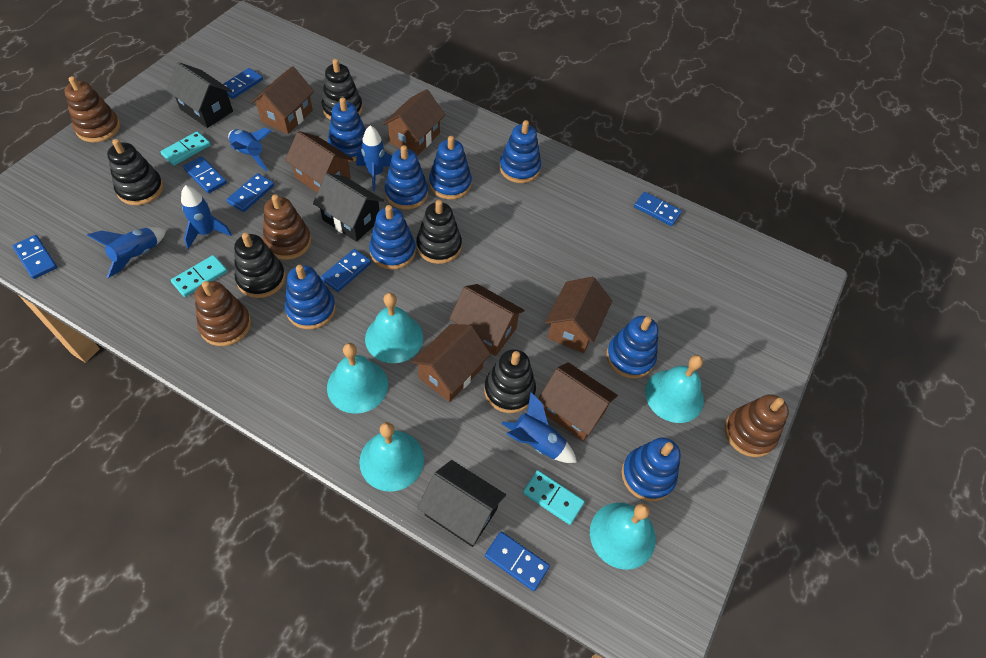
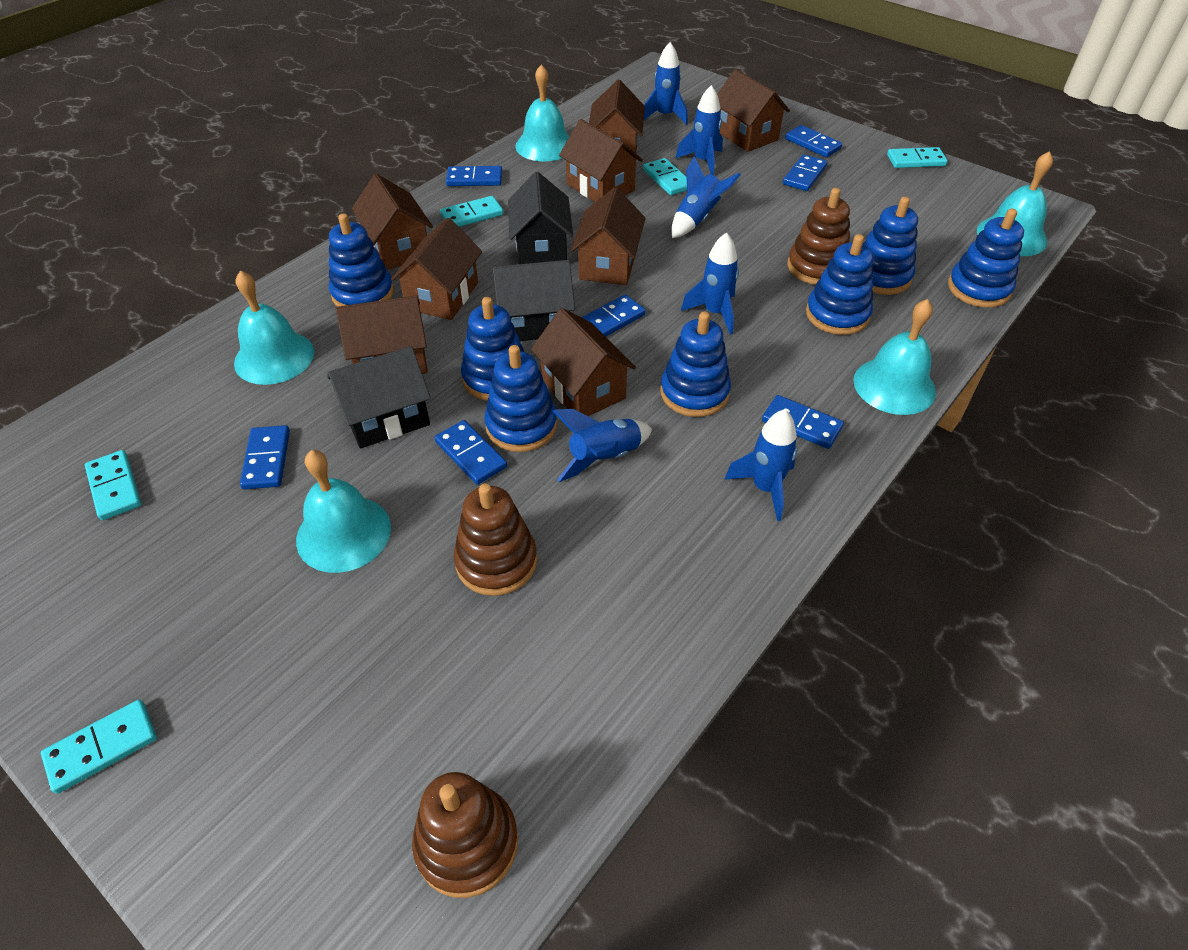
black stacking toy: 5 -> 0
blue rocket: 5 -> 6
blue stacking toy: 8 -> 7
brown house: 7 -> 8
brown stacking toy: 4 -> 3
turquoise domino: 3 -> 5

